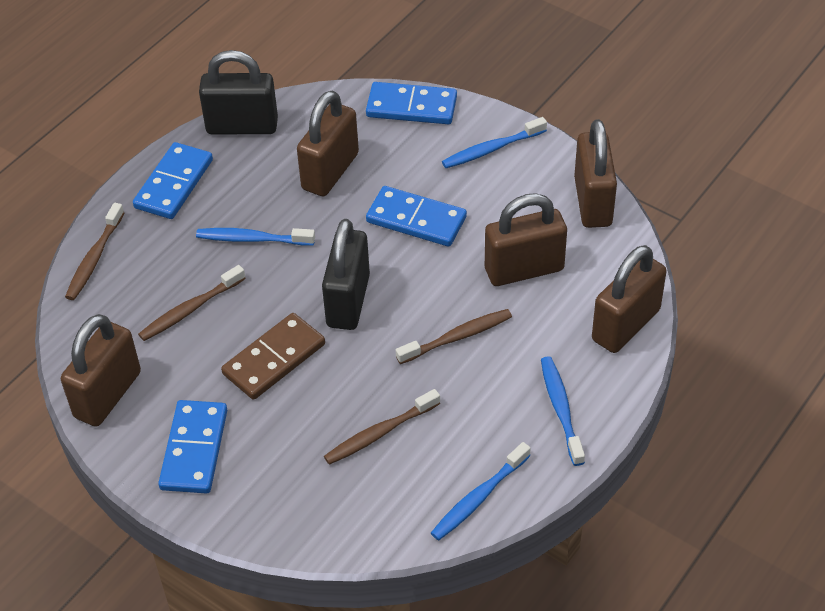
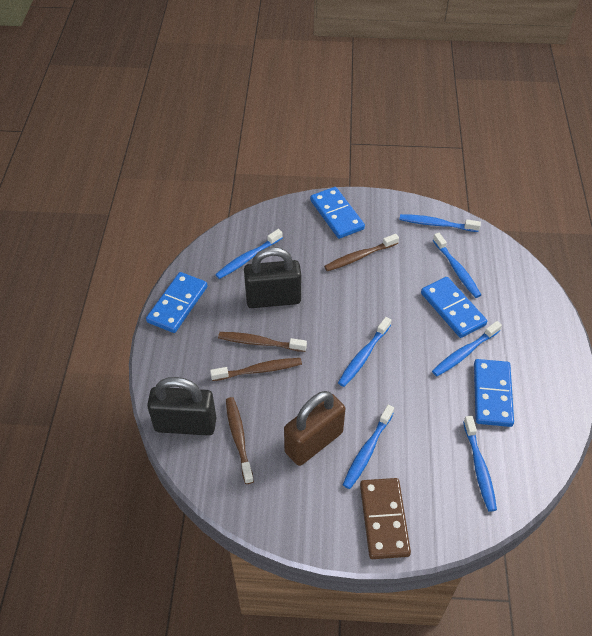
blue toothbrush: 4 -> 7
brown padlock: 5 -> 1

